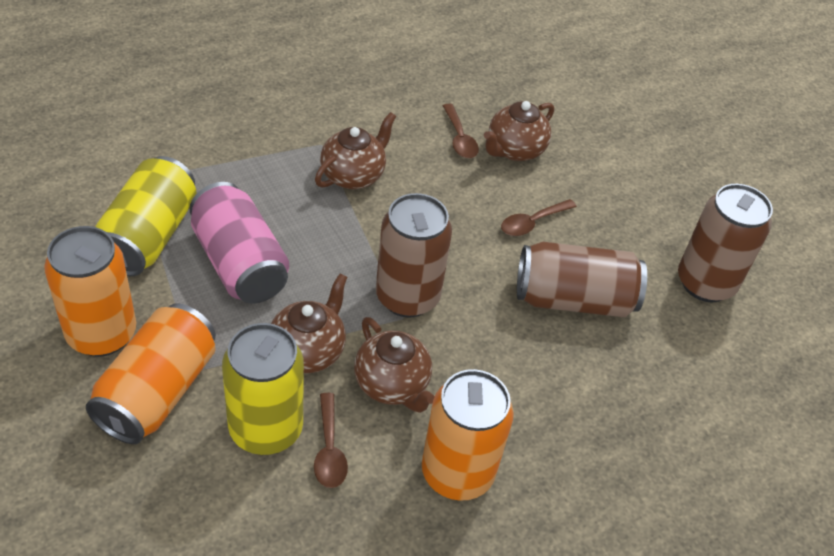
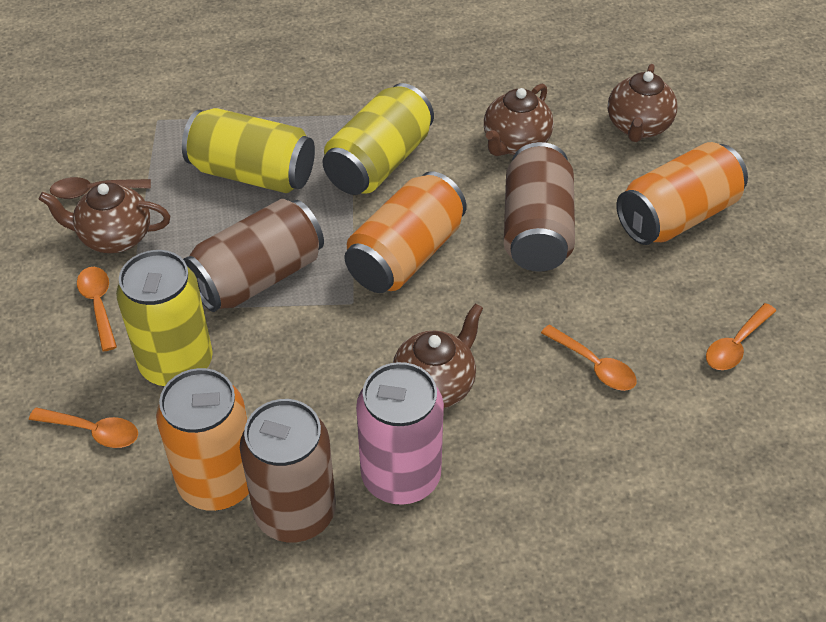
brown spoon: 3 -> 1
orange spoon: 0 -> 4
yellow can: 2 -> 3

